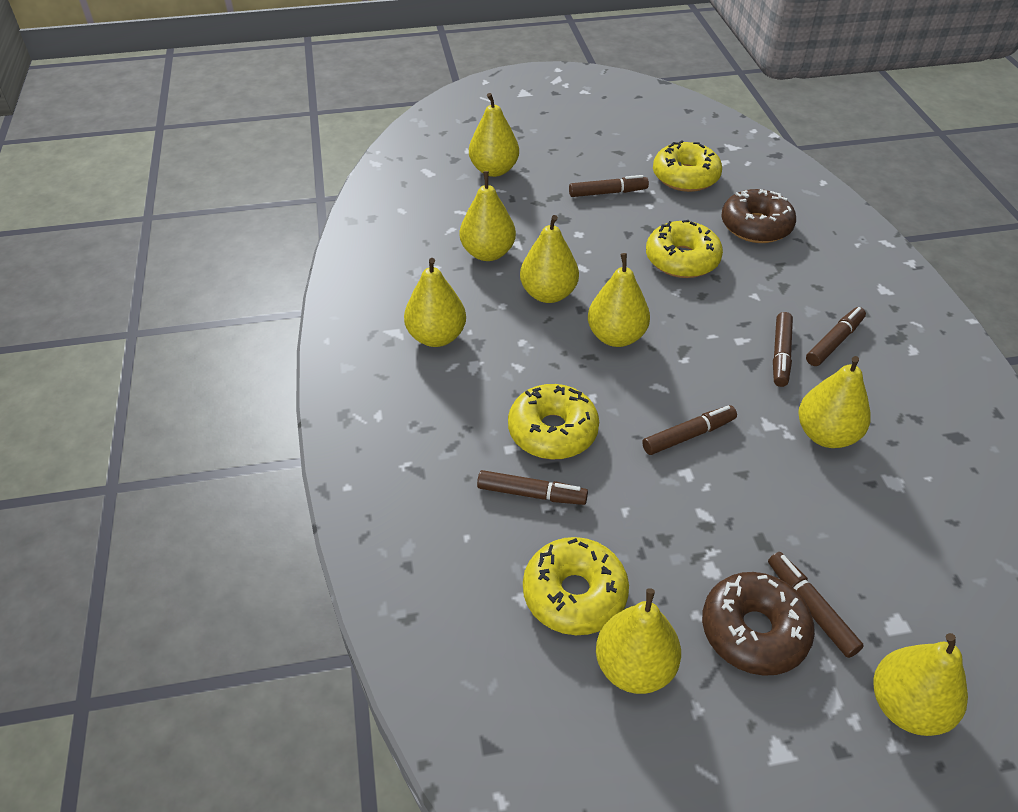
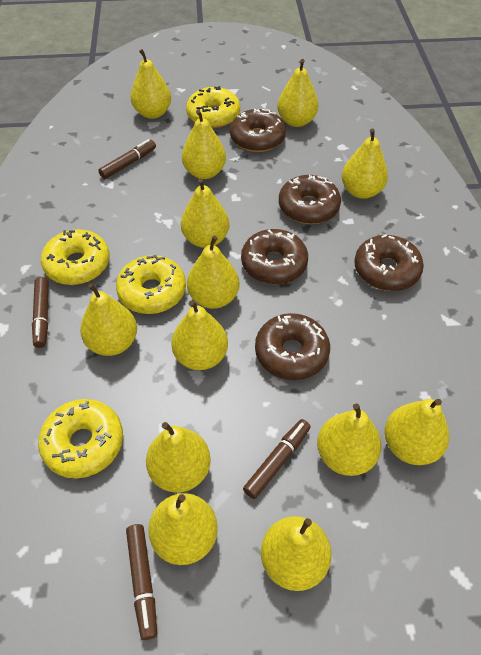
brown donut: 2 -> 5
brown marker: 6 -> 4
yellow pear: 8 -> 13

